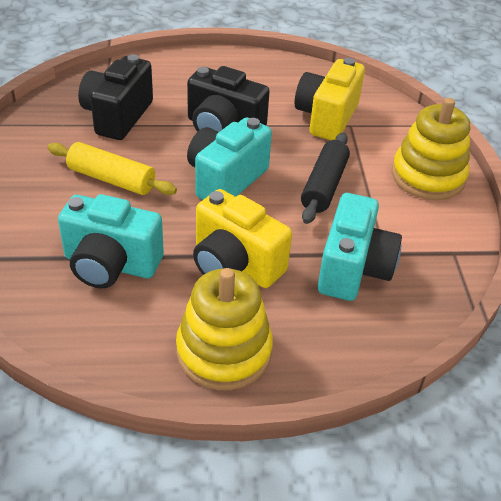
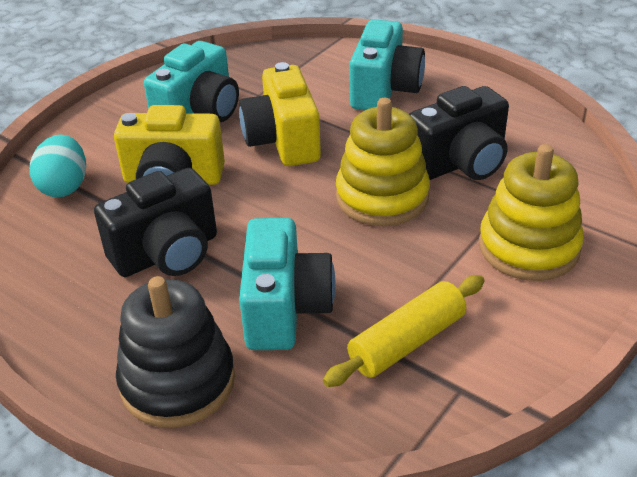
black rolling pin: 1 -> 0
black stacking toy: 0 -> 1
turquoise egg: 0 -> 1

